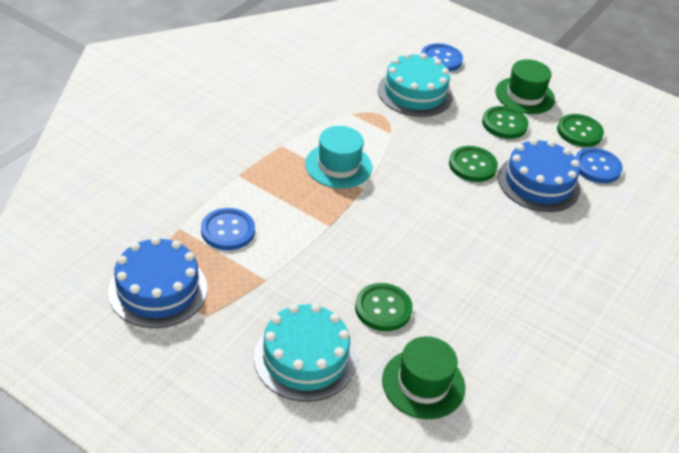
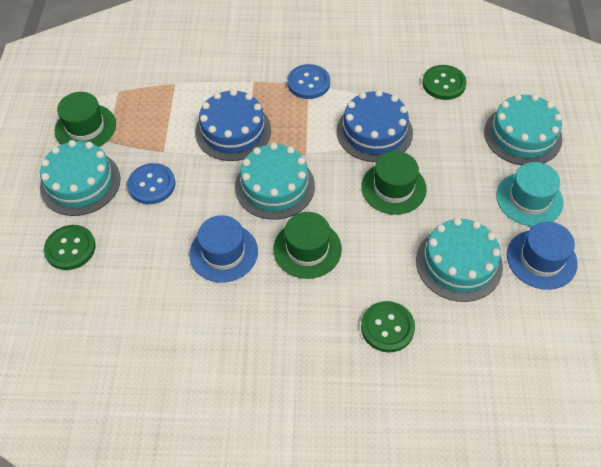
blue button: 3 -> 2
blue hat: 0 -> 2
green button: 4 -> 3
green hat: 2 -> 3
turquoise cake: 2 -> 4

